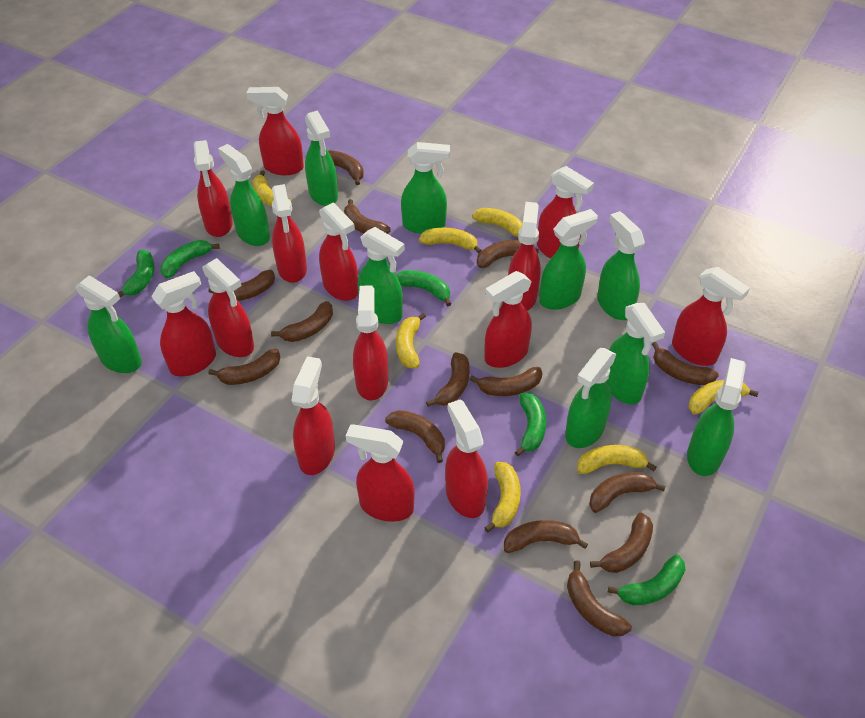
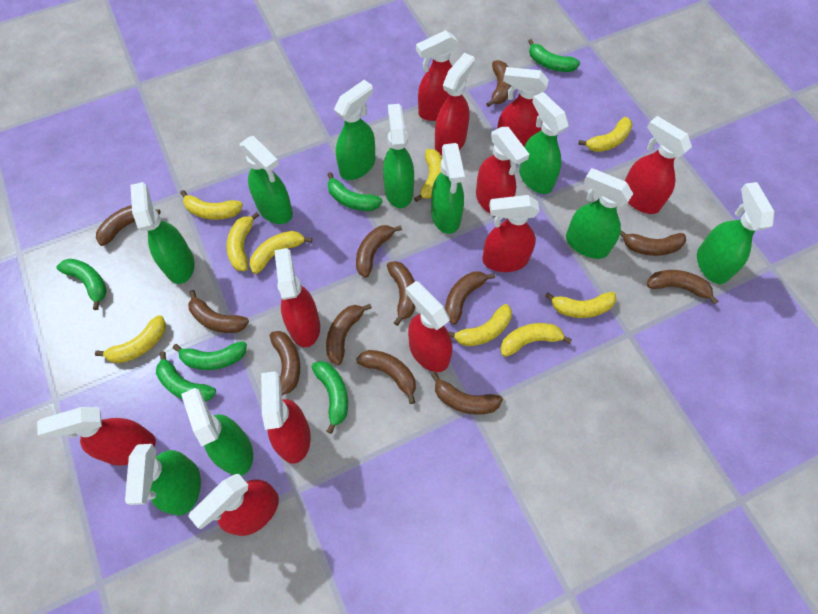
brown banana: 14 -> 12
green banana: 5 -> 6
red spray bottle: 14 -> 11
yellow banana: 7 -> 9

